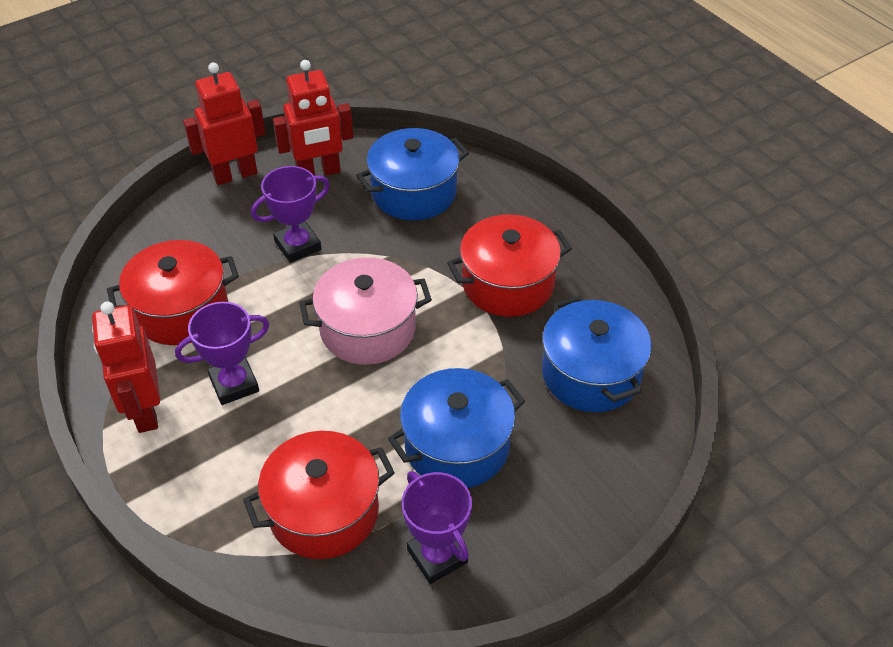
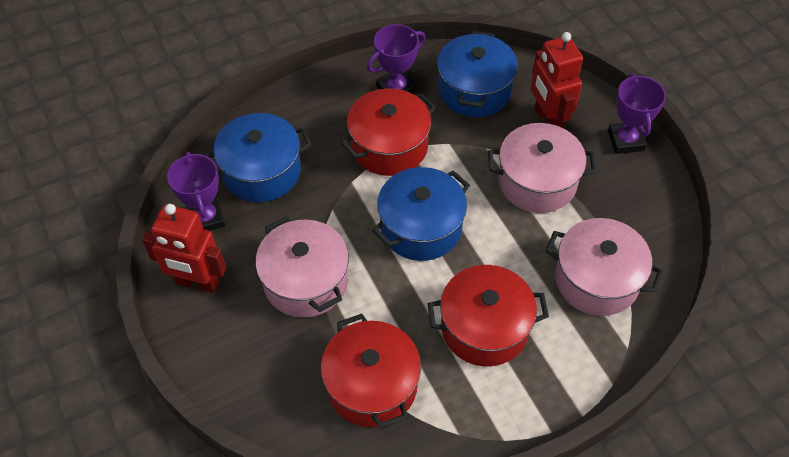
pink pot: 1 -> 3
red robot: 3 -> 2

